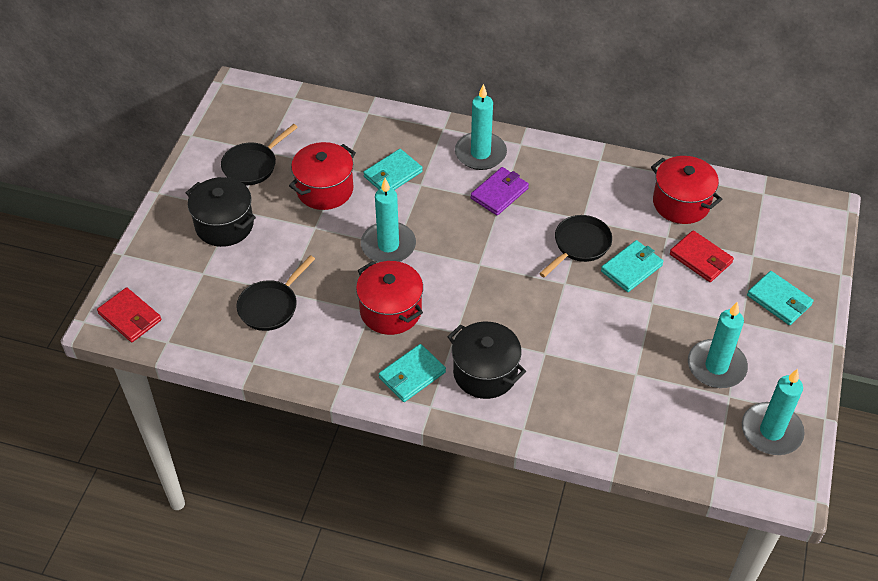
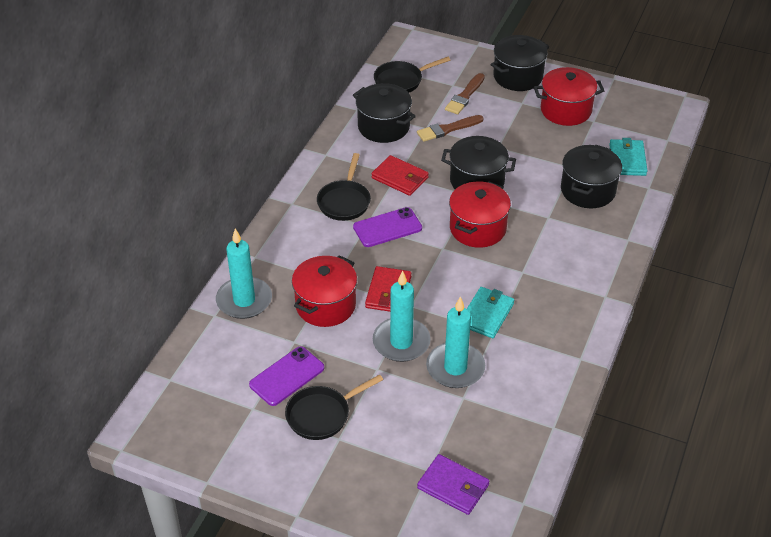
black pot: 2 -> 4
brown brush: 0 -> 2
purple phone: 0 -> 2
turquoise candle: 4 -> 3
turquoise wallet: 4 -> 2

